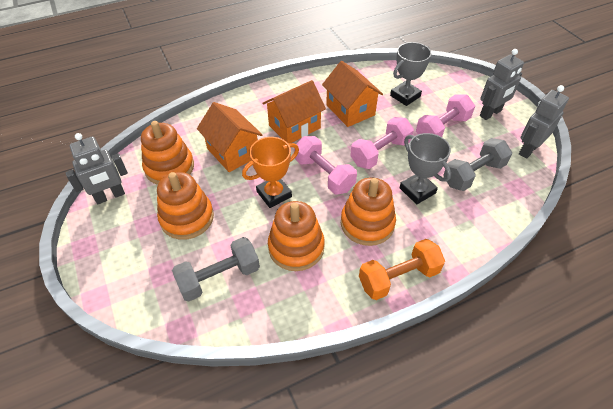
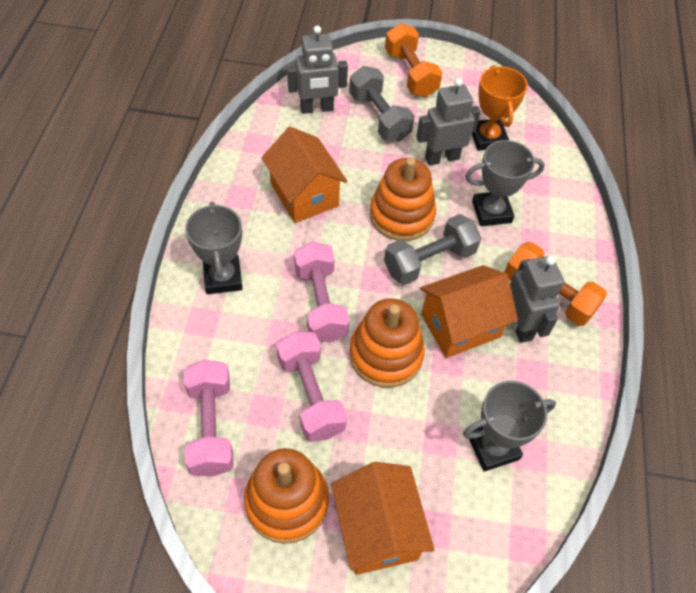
grey trophy: 2 -> 3
orange dumbbell: 1 -> 2
orange stacking toy: 4 -> 3

